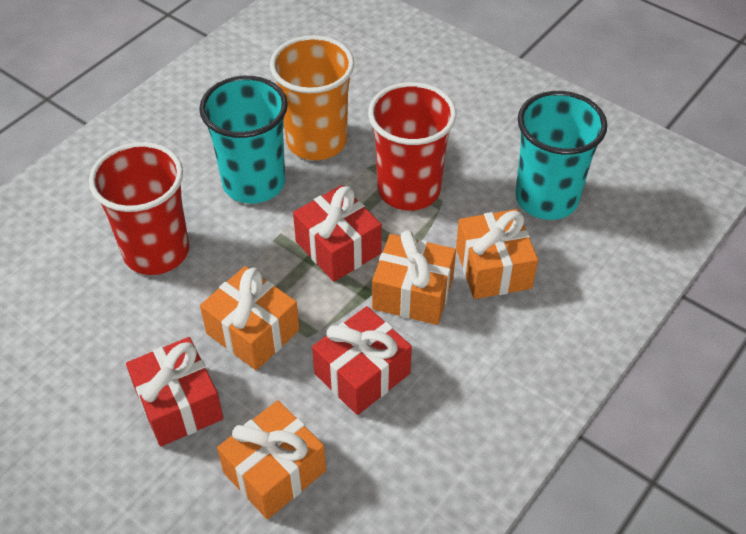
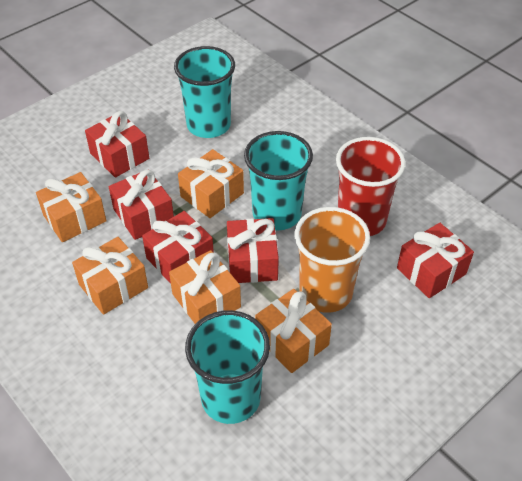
orange gift: 4 -> 5
red cup: 2 -> 1
red gift: 3 -> 5
turquoise cup: 2 -> 3

